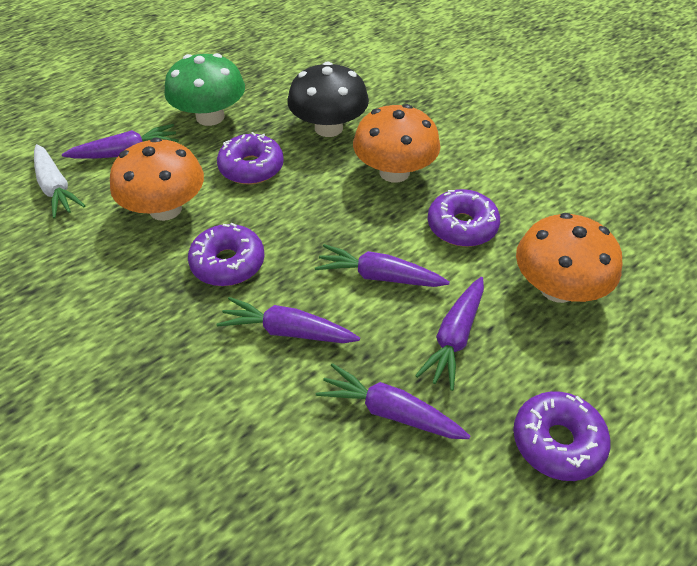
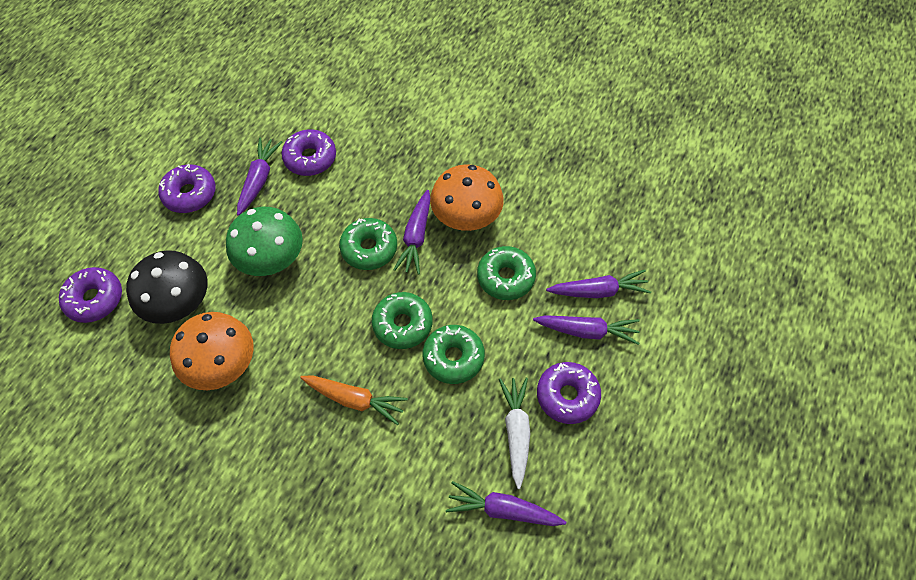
green donut: 0 -> 4
orange carrot: 0 -> 1
orange mushroom: 3 -> 2

